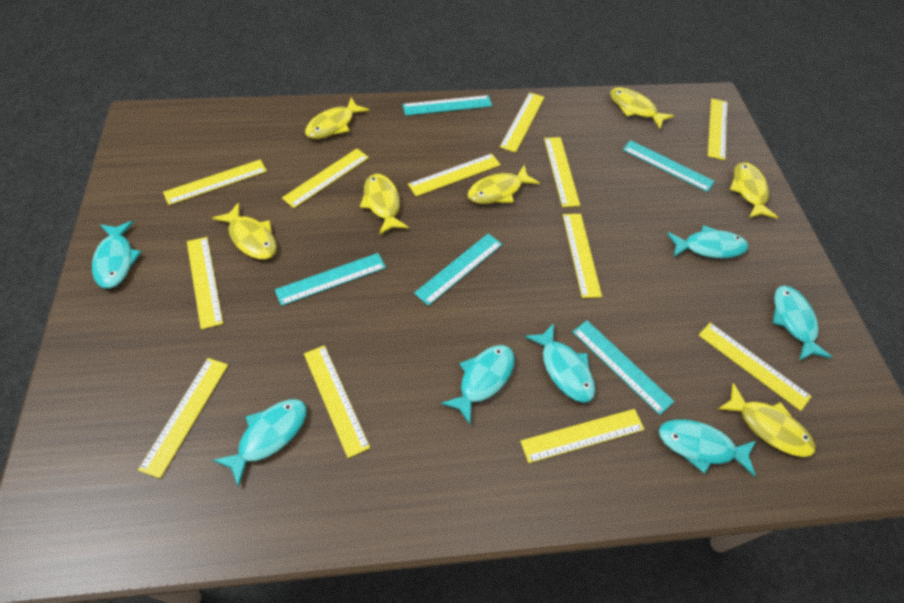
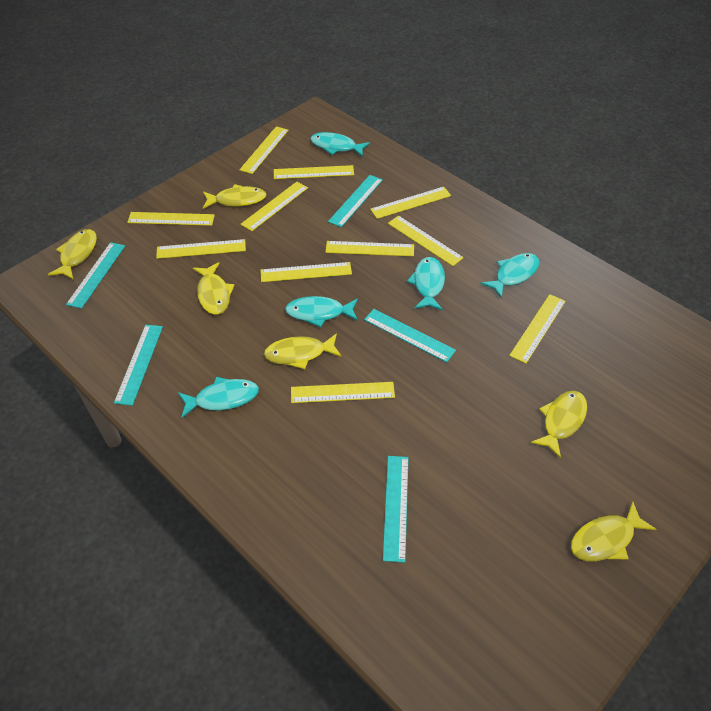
turquoise fish: 7 -> 5
yellow fish: 7 -> 6
yellow ruler: 12 -> 11

